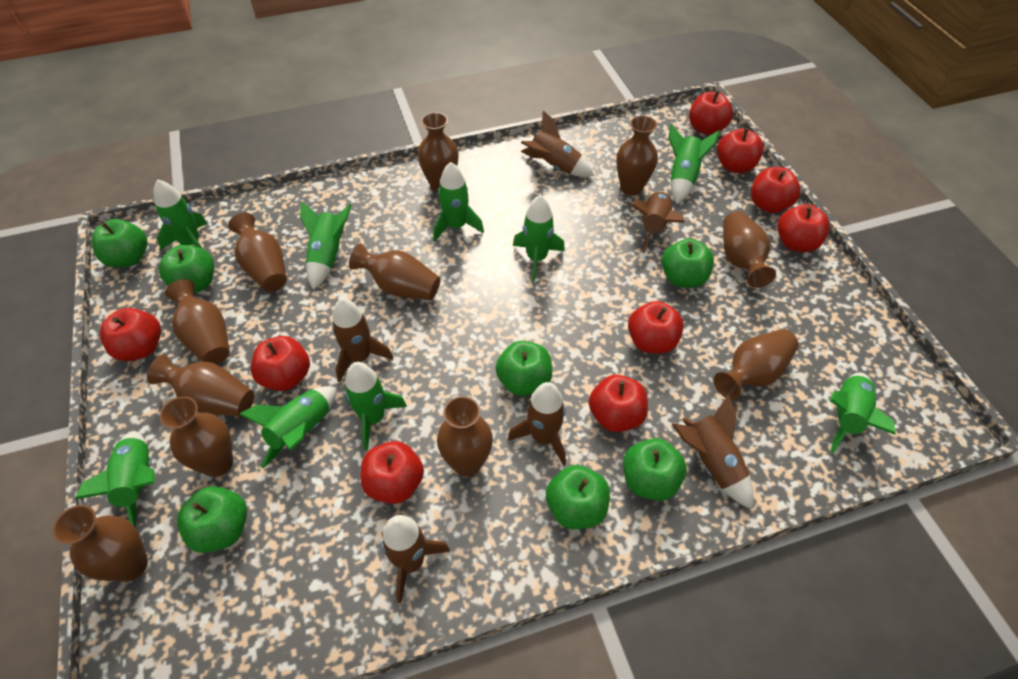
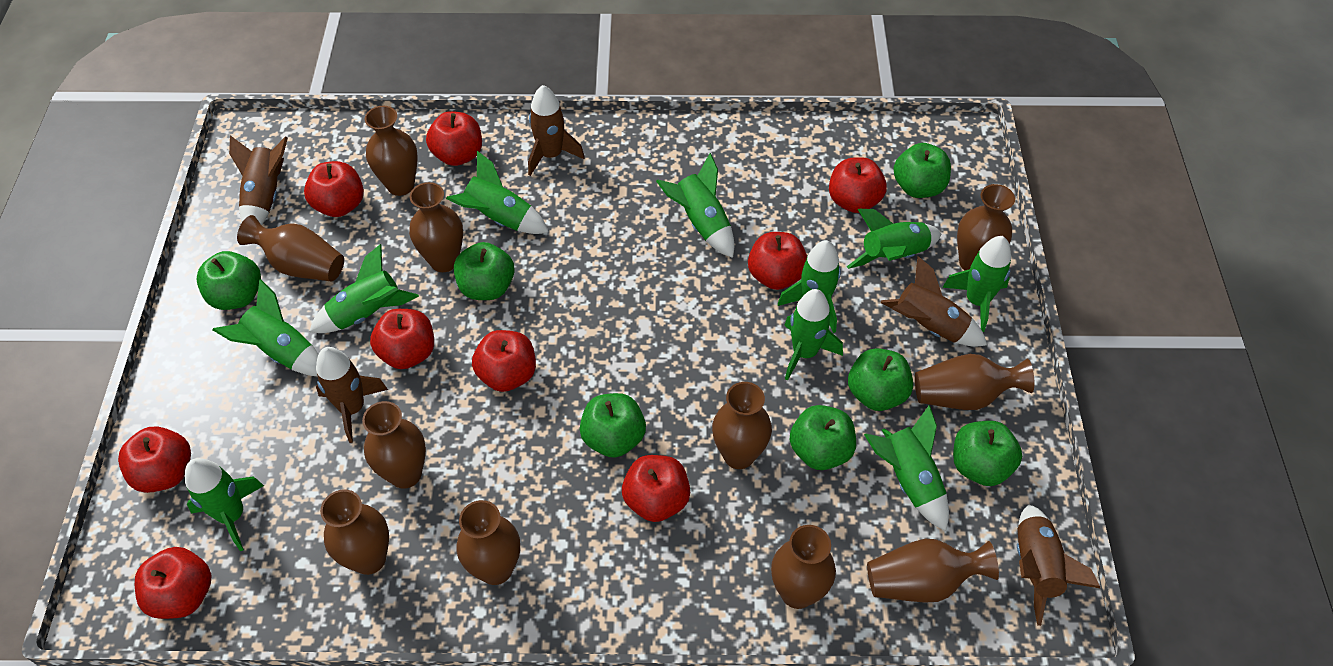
brown rocket: 6 -> 5
green rocket: 9 -> 10

